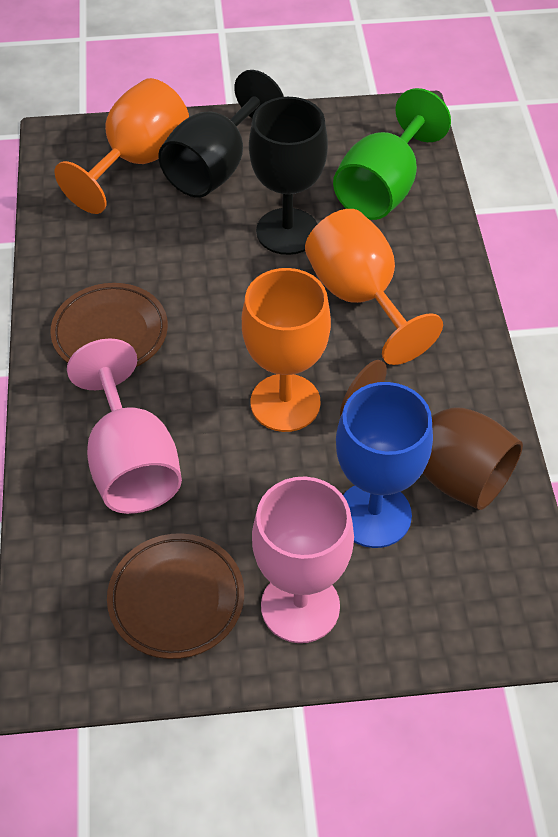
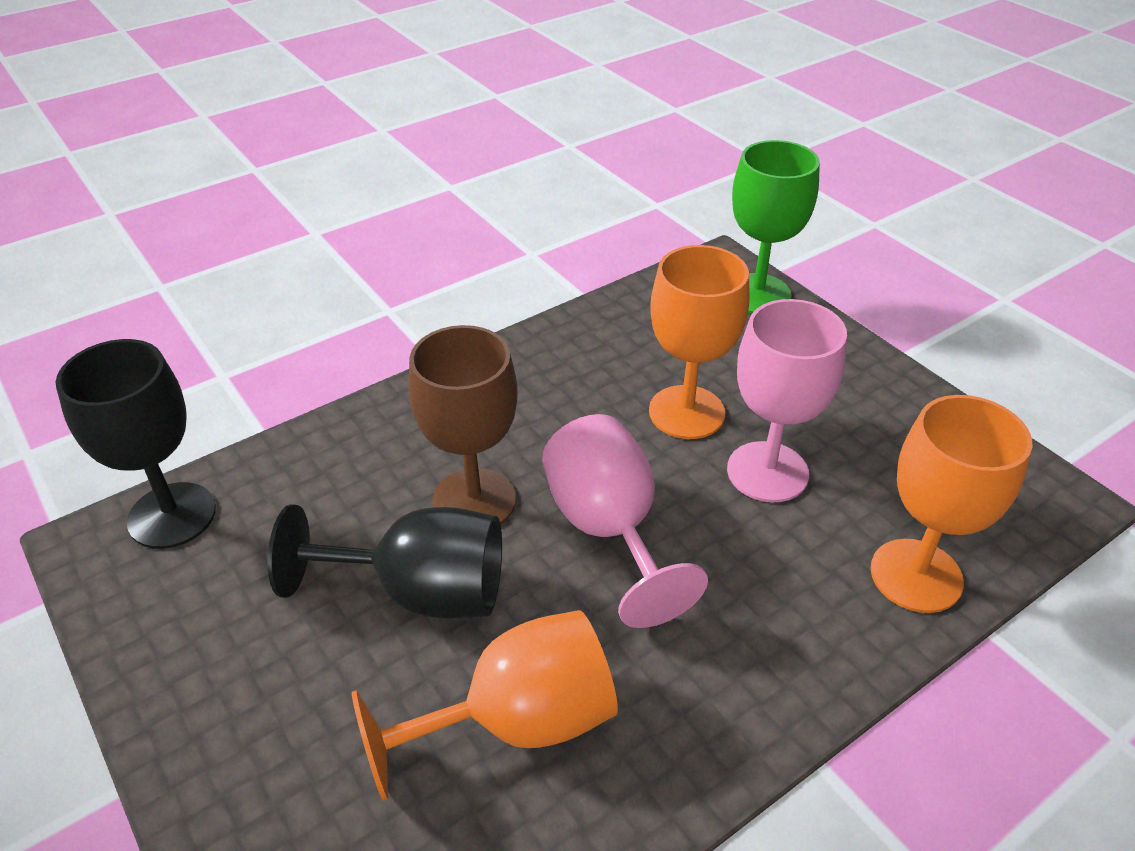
blue goblet: 1 -> 0
brown plate: 2 -> 0

